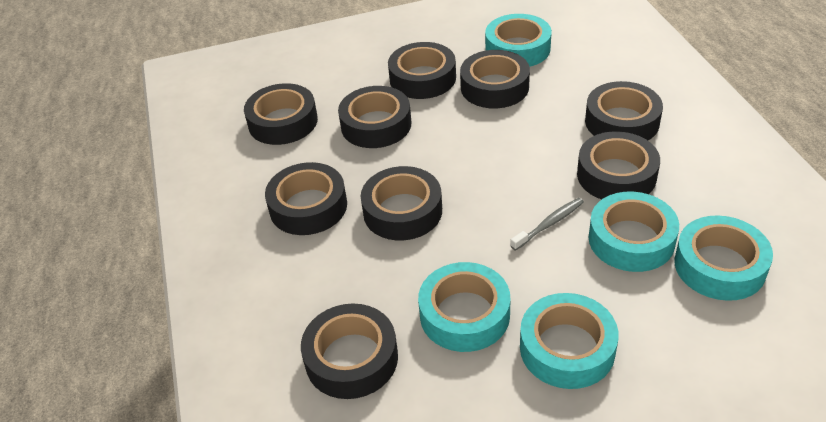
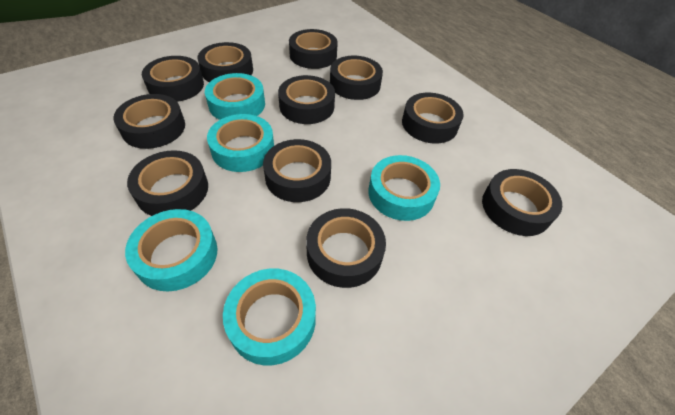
black tape: 9 -> 11
grey toothbrush: 1 -> 0

